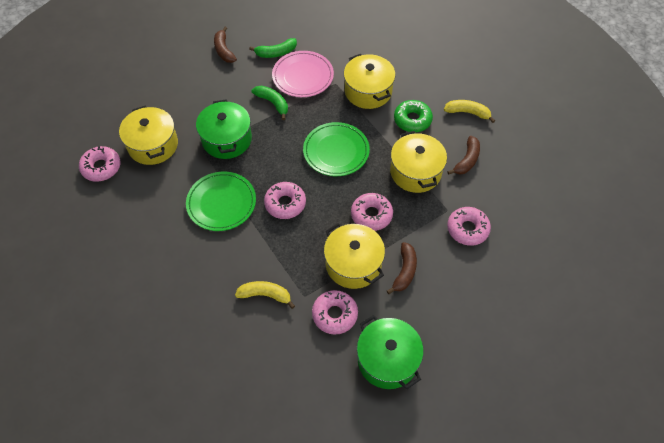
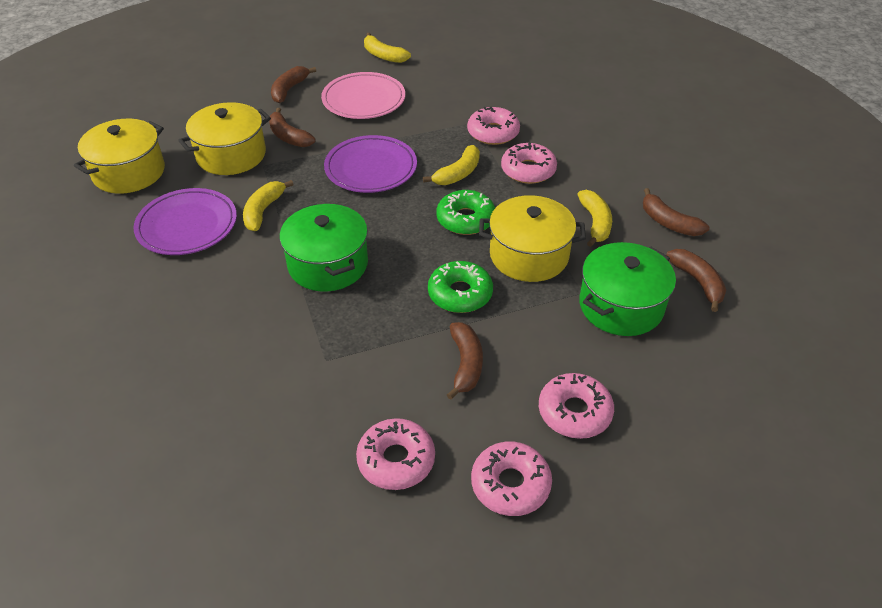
brown banana: 3 -> 5
green banana: 2 -> 0
green donut: 1 -> 2
green plate: 2 -> 0
purple plate: 0 -> 2
yellow banana: 2 -> 4
yellow pot: 4 -> 3

